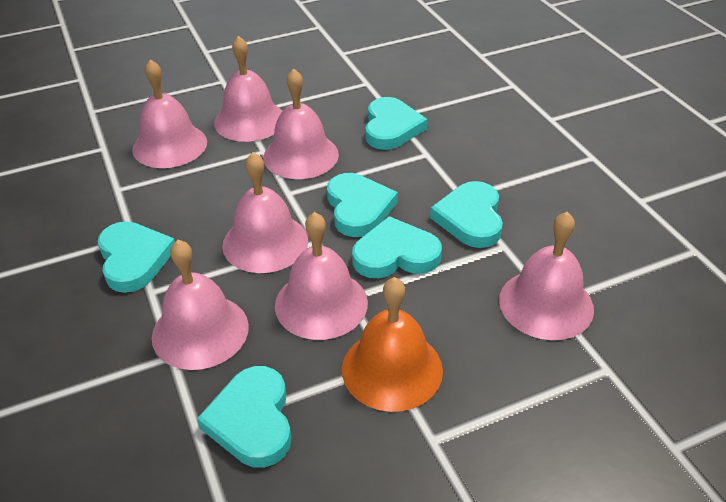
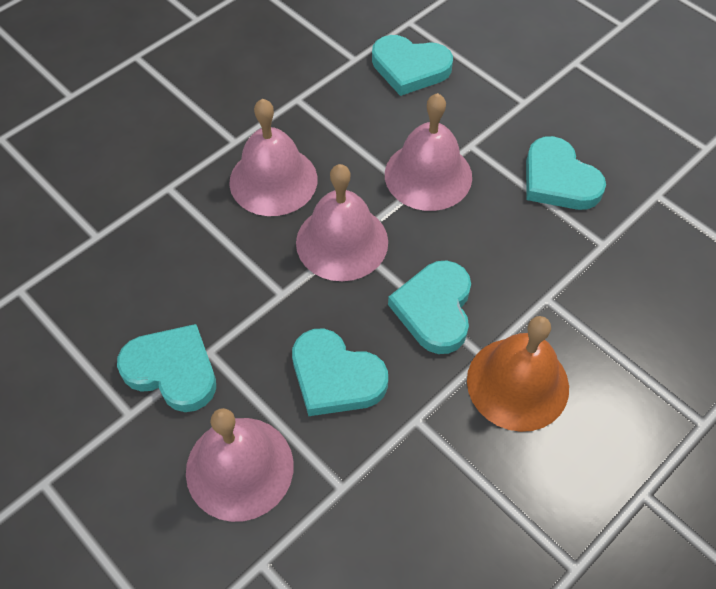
pink bell: 7 -> 4
turquoise heart: 6 -> 5

